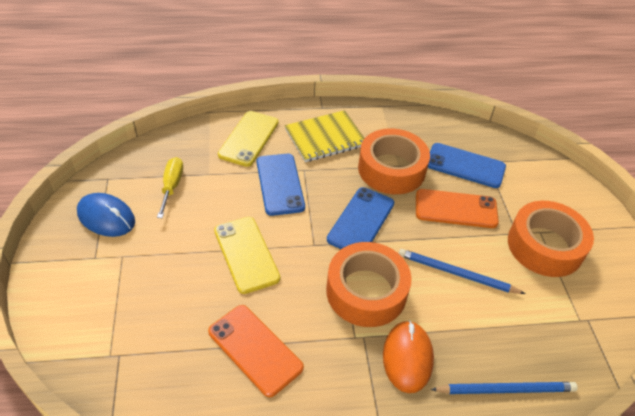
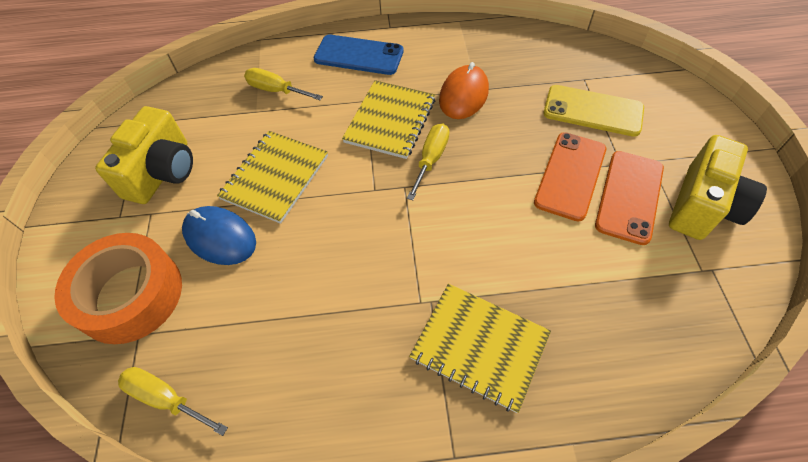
blue pencil: 2 -> 0
blue phone: 3 -> 1
orange tape: 3 -> 1
yellow camera: 0 -> 2
yellow notebook: 1 -> 3
yellow phone: 2 -> 1
yellow screwdriver: 1 -> 3

